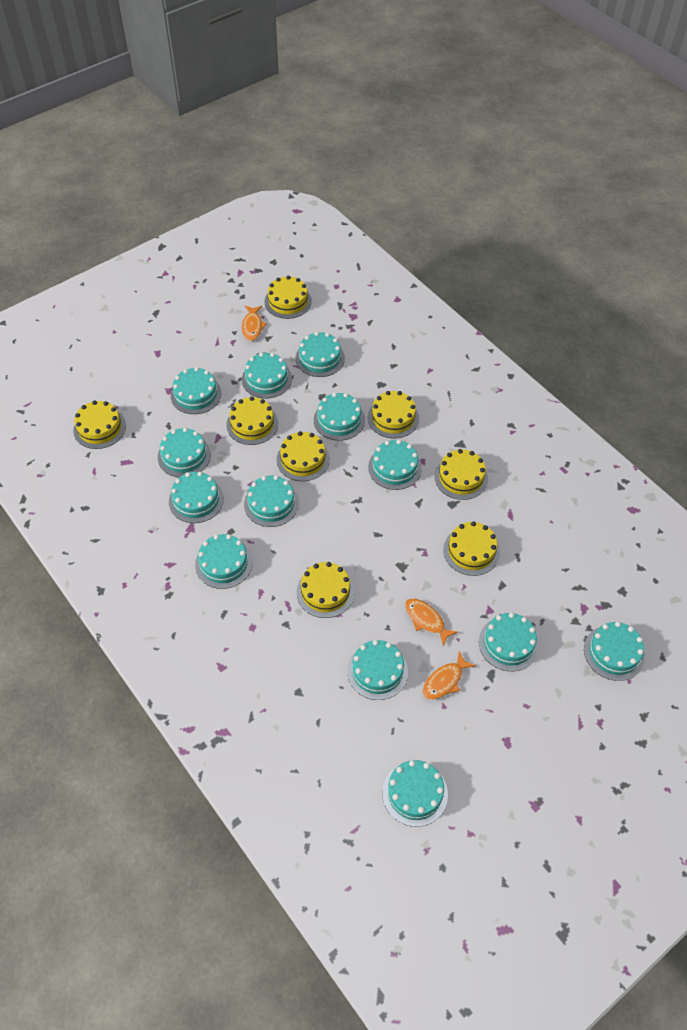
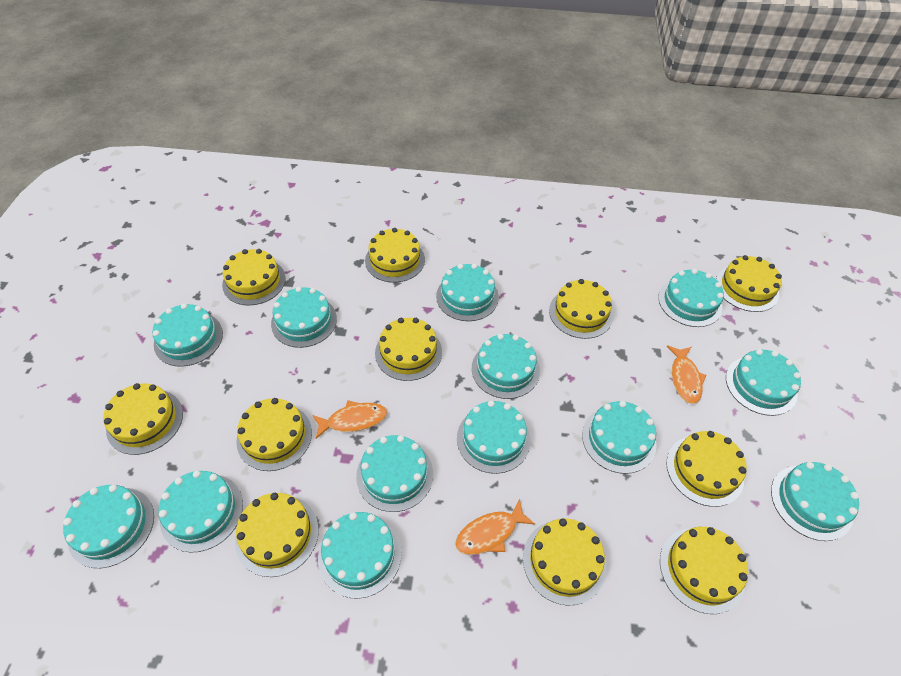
yellow cake: 8 -> 11

